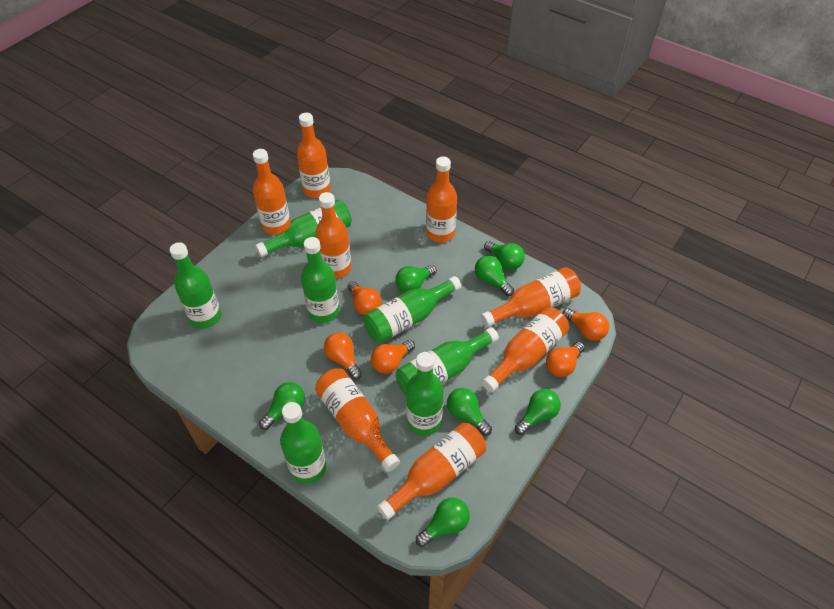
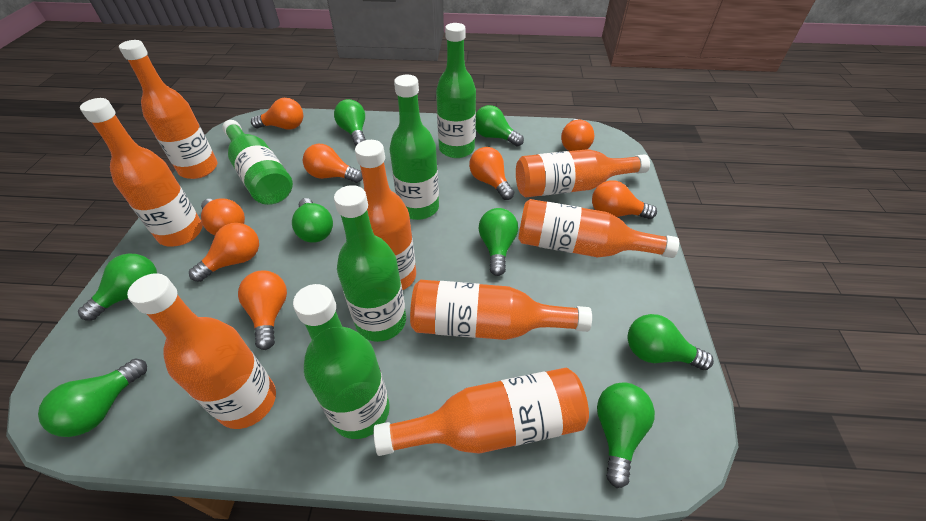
green bottle: 7 -> 5
green light bulb: 7 -> 8
orange light bulb: 5 -> 8

